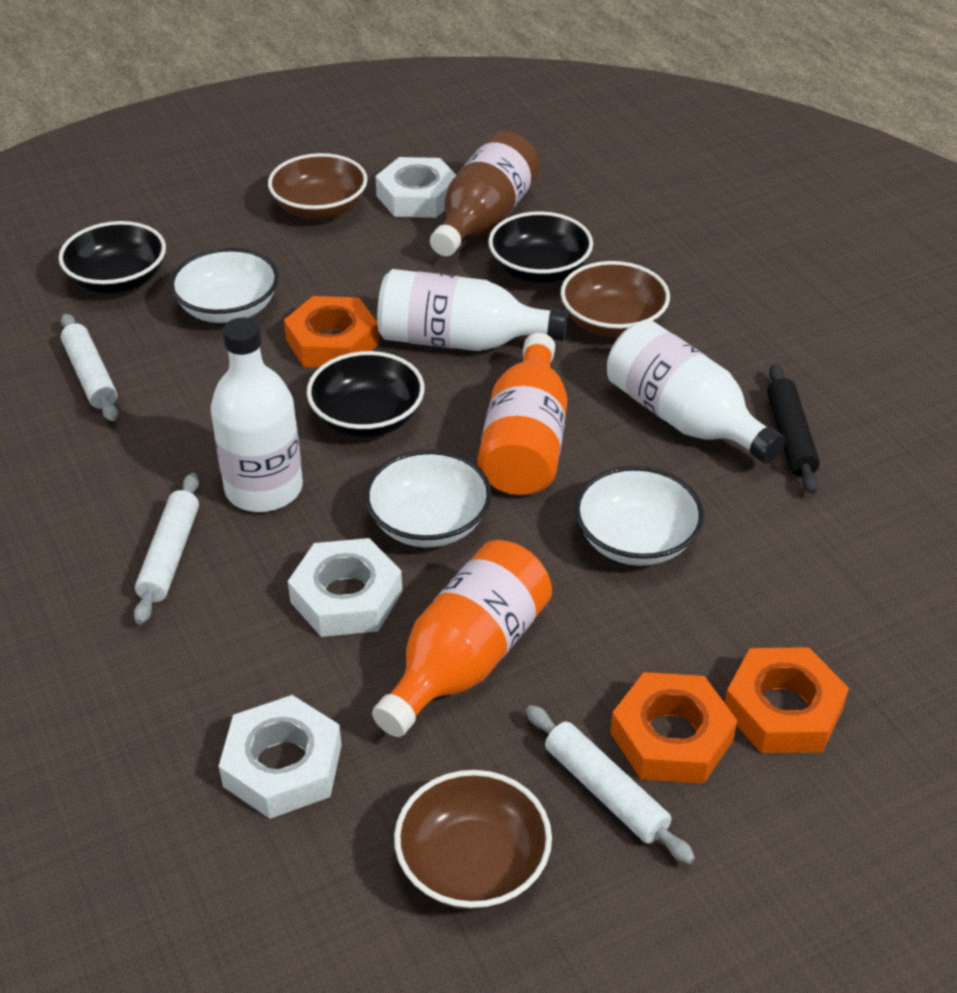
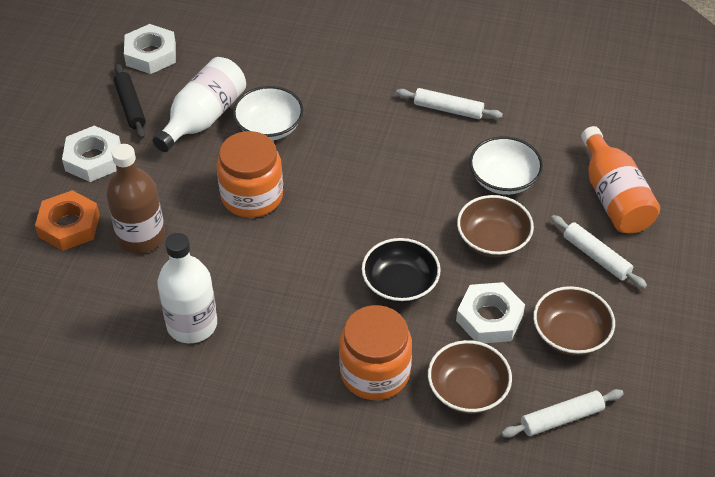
black bowl: 3 -> 1
orange bottle: 2 -> 1
orange jar: 0 -> 2
orange nut: 3 -> 1
white bottle: 3 -> 2
white bowl: 3 -> 2

